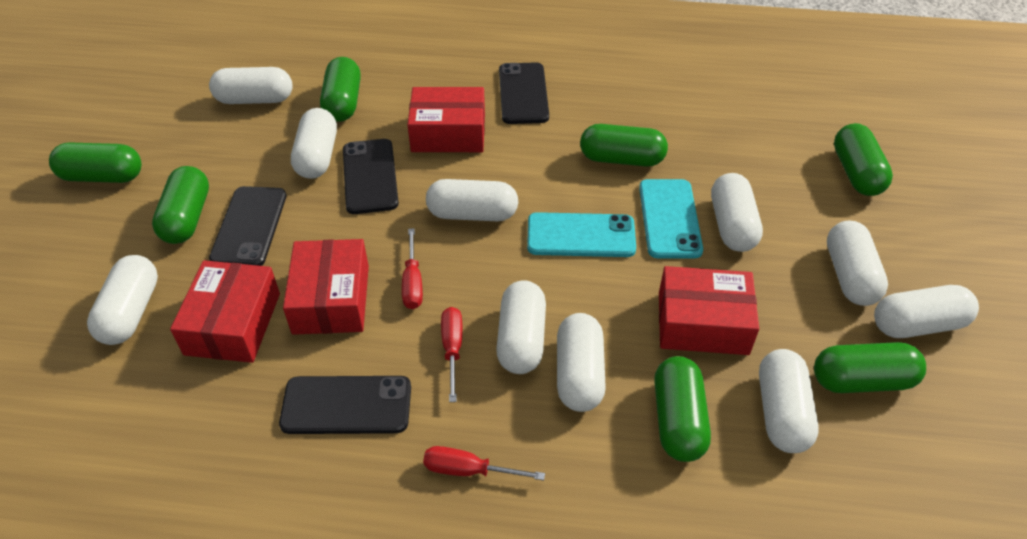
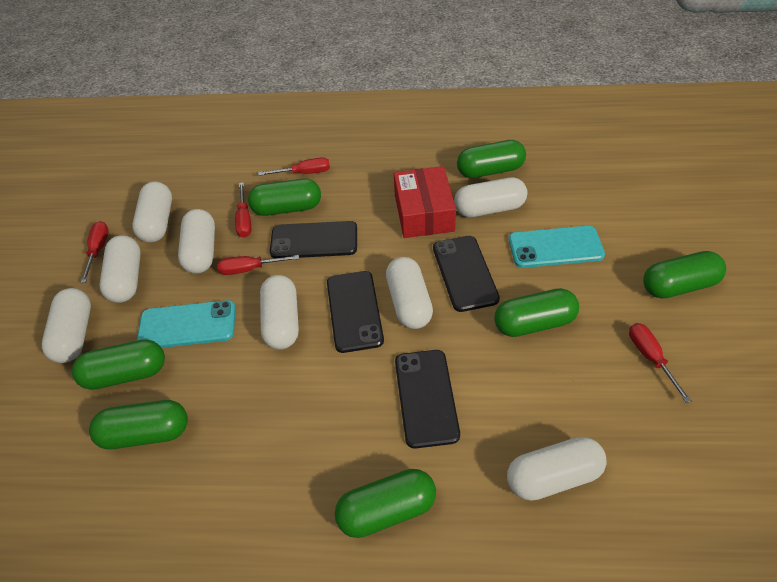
red box: 4 -> 1
red screwdriver: 3 -> 5
white capsule: 10 -> 8

